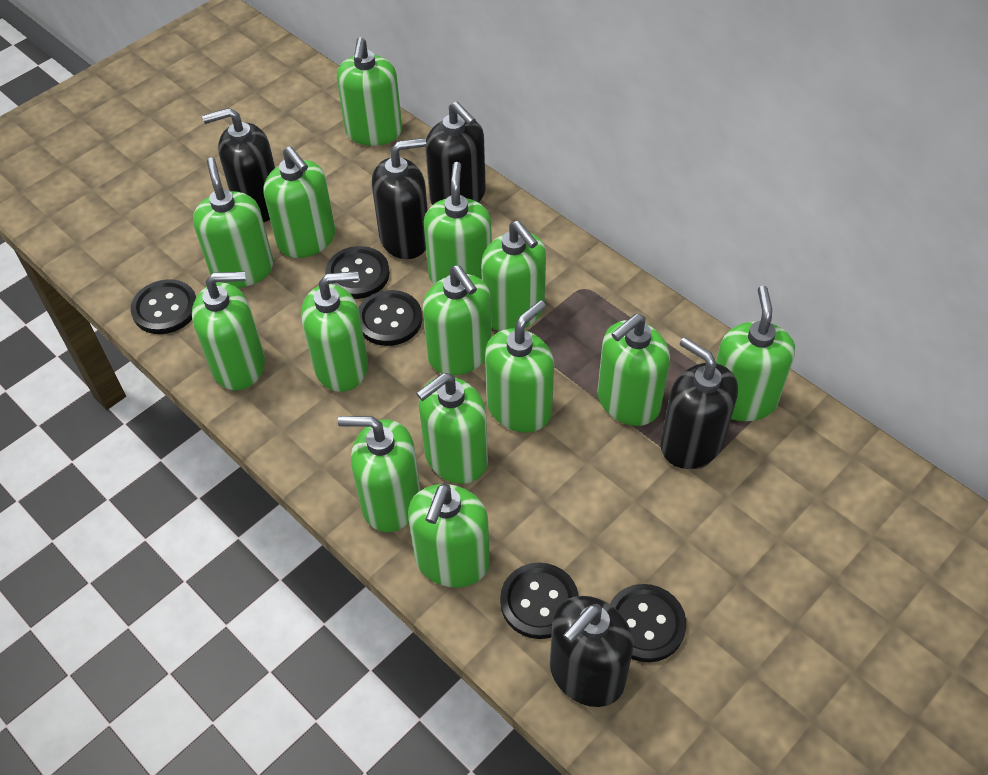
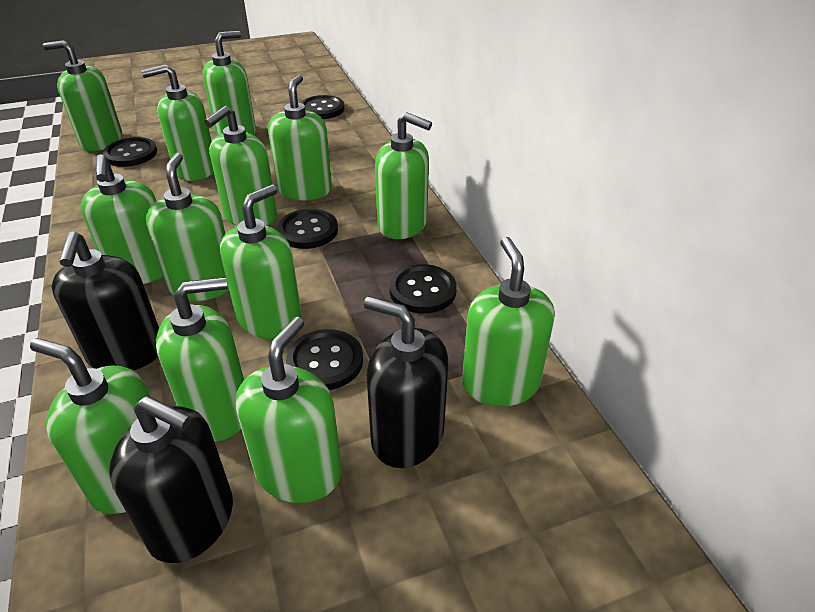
black soap dispenser: 5 -> 3
green soap dispenser: 14 -> 13

